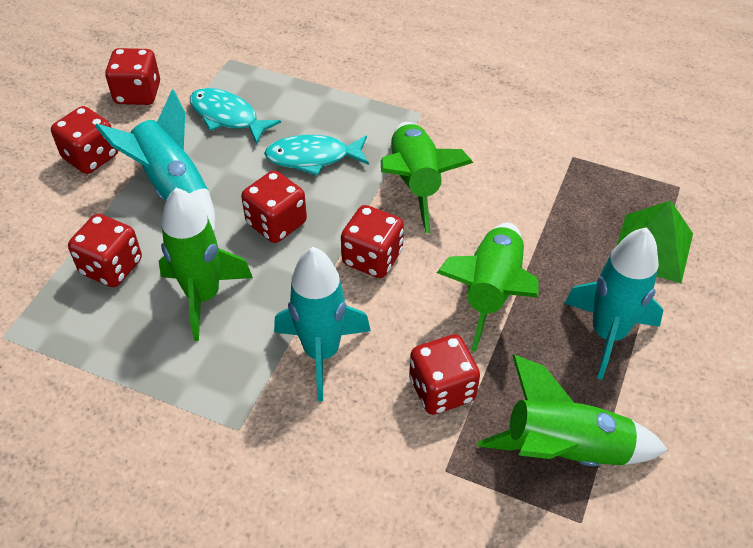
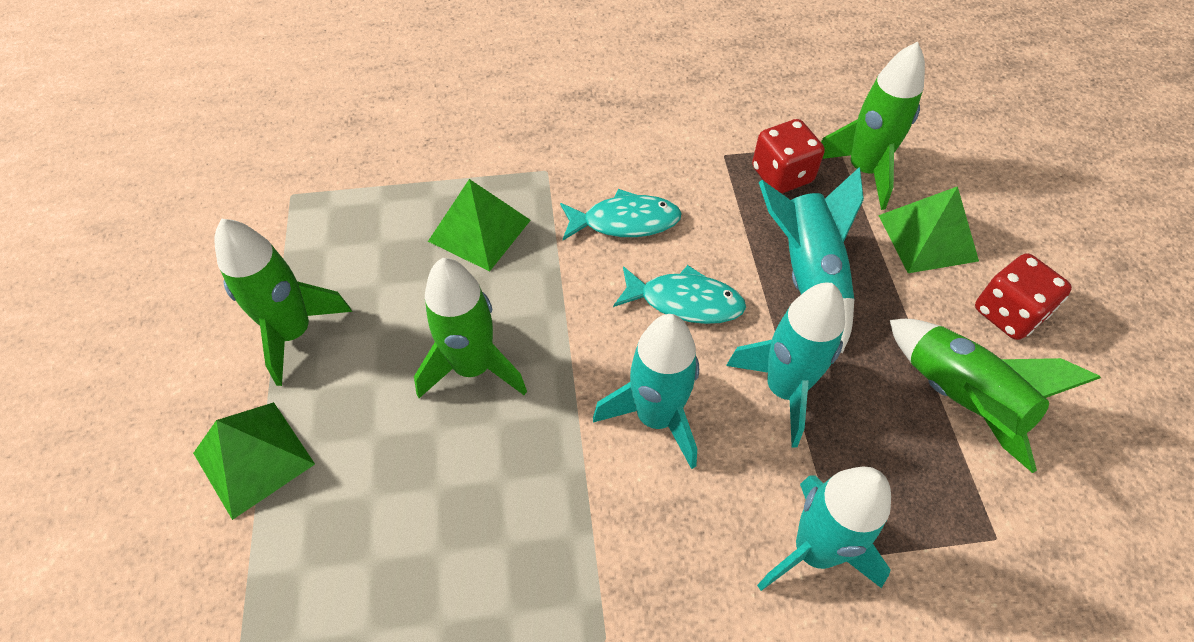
green pyramid: 1 -> 3
red dice: 6 -> 2
turquoise rocket: 3 -> 4

